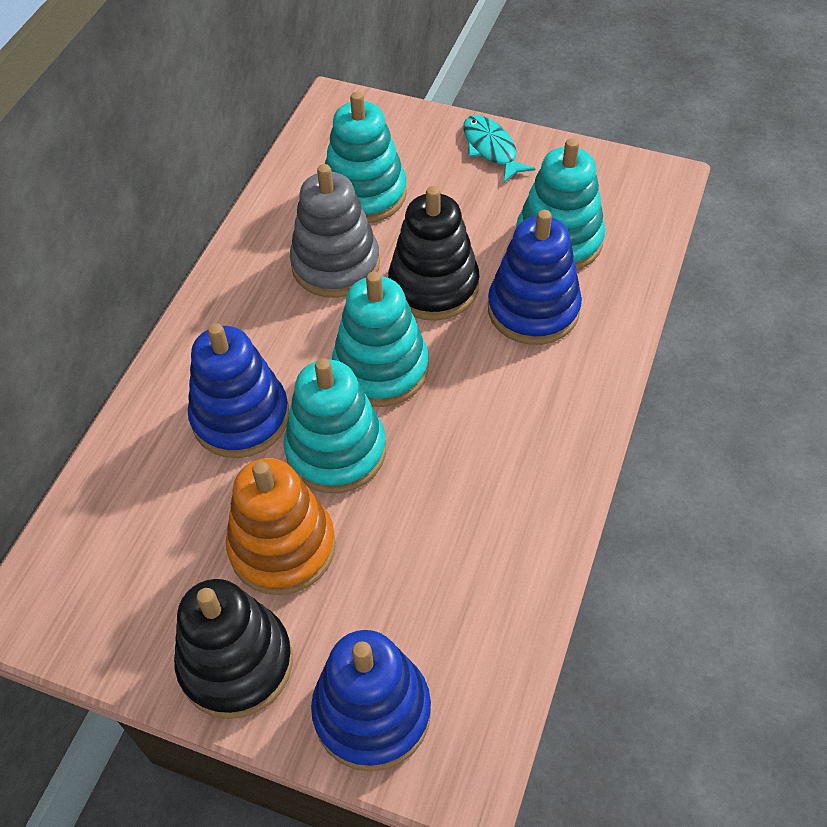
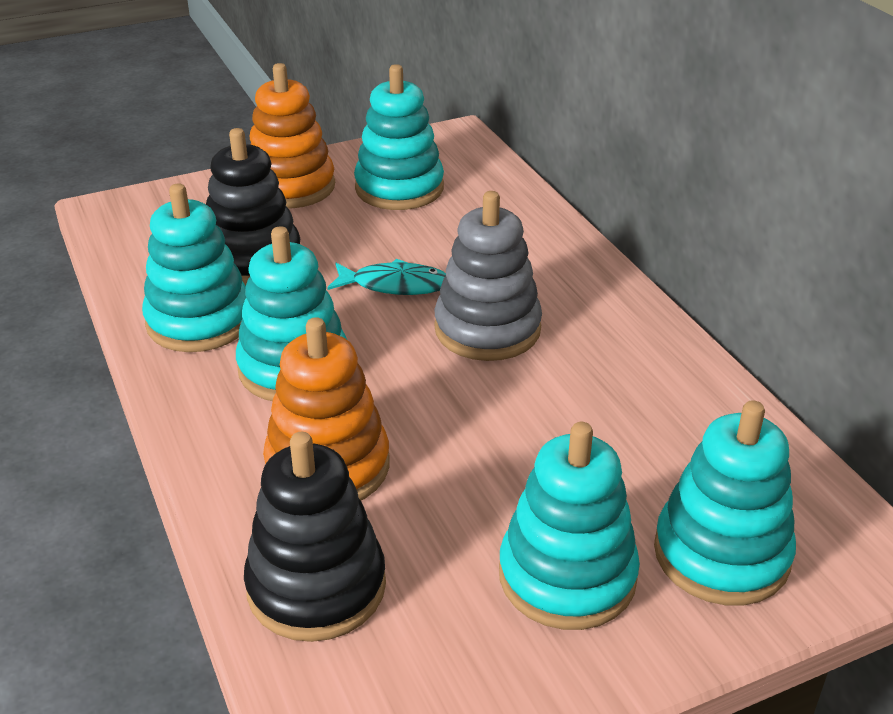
blue stacking toy: 3 -> 0
orange stacking toy: 1 -> 2
turquoise stacking toy: 4 -> 5

